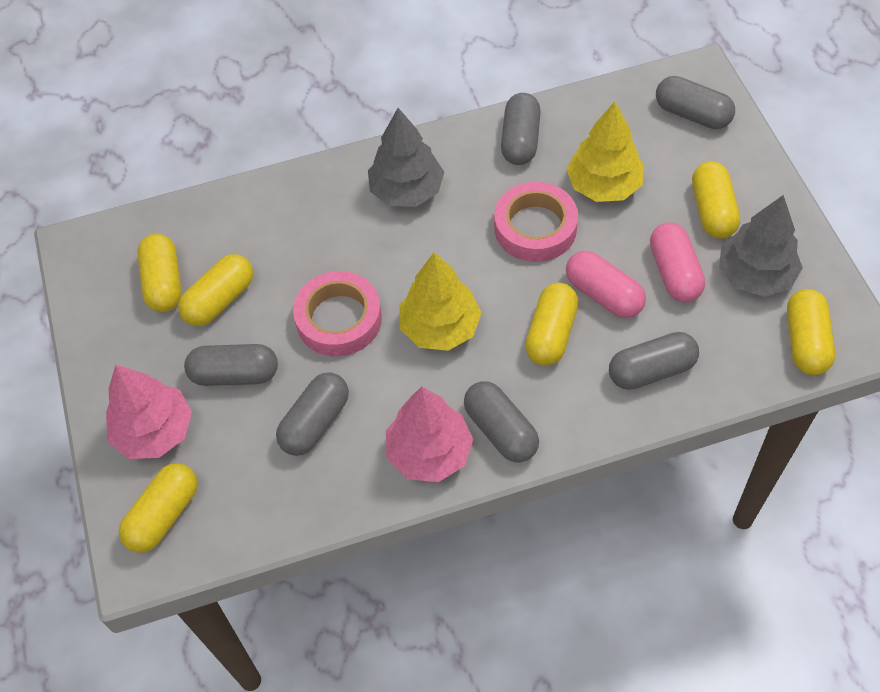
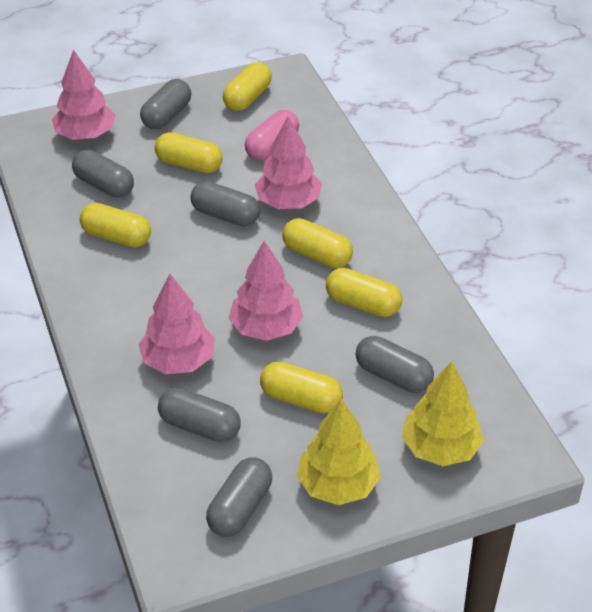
grey tree: 2 -> 0
pink capsule: 2 -> 1
pink tape: 2 -> 0
pink tree: 2 -> 4

